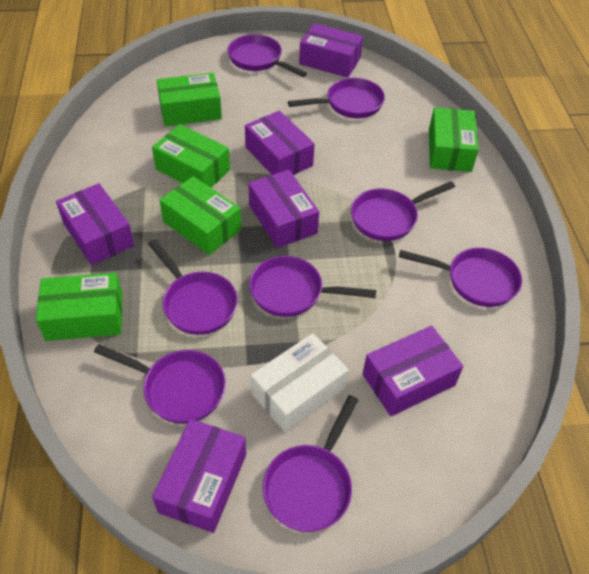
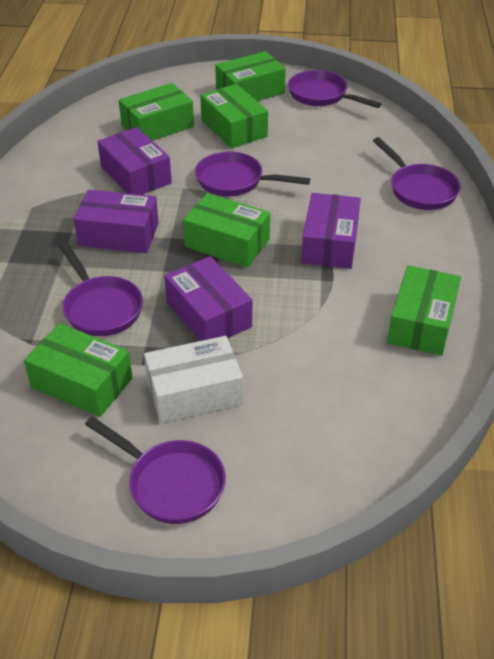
green box: 5 -> 6
purple box: 6 -> 4
purple pan: 8 -> 5

